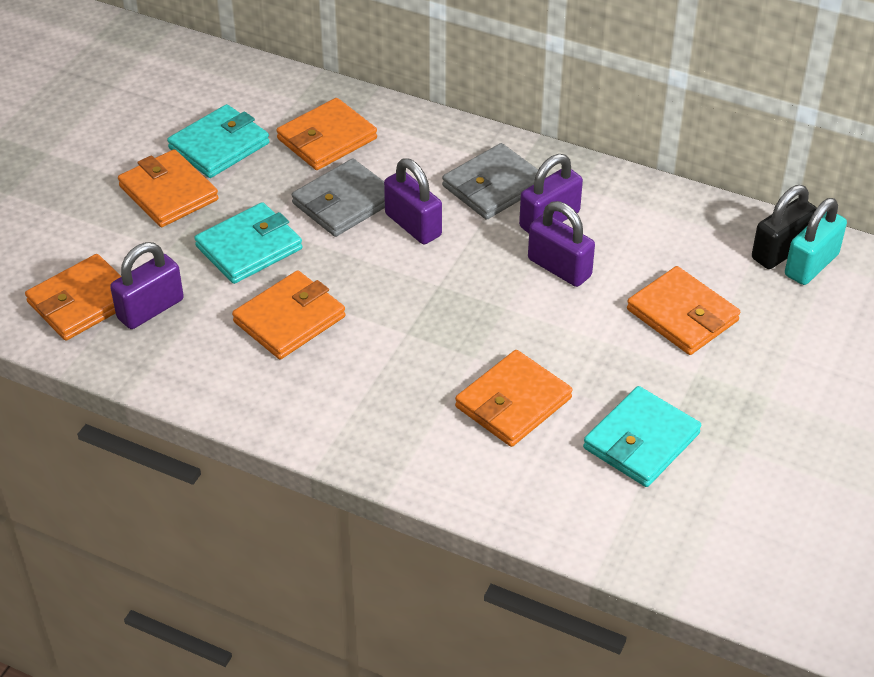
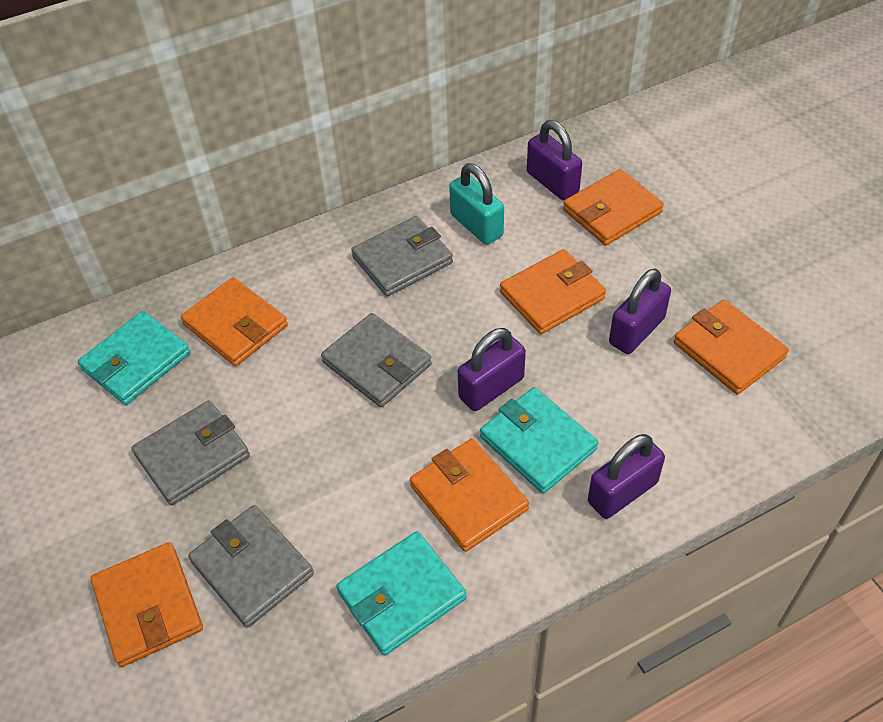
black padlock: 1 -> 0
grey wallet: 2 -> 4

